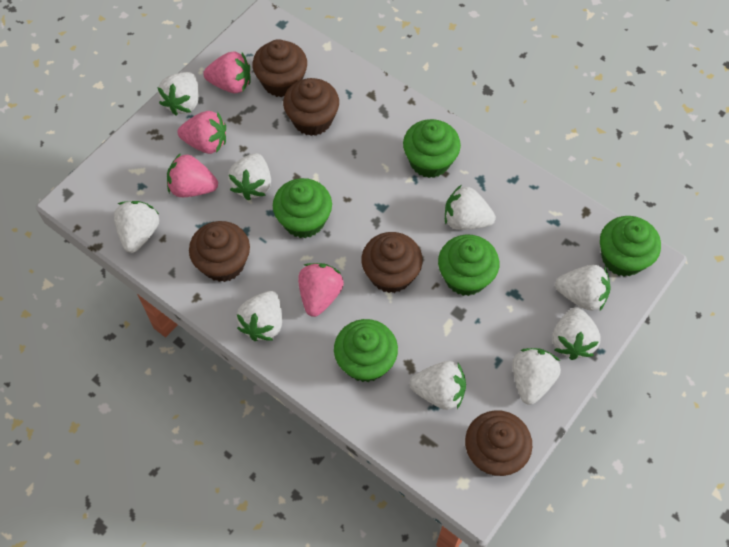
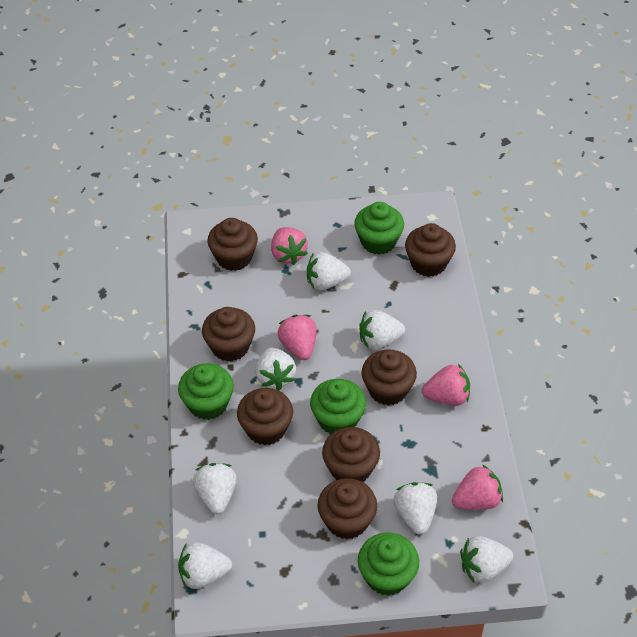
brown cupcake: 5 -> 7
green cupcake: 5 -> 4
white strawberry: 9 -> 7

